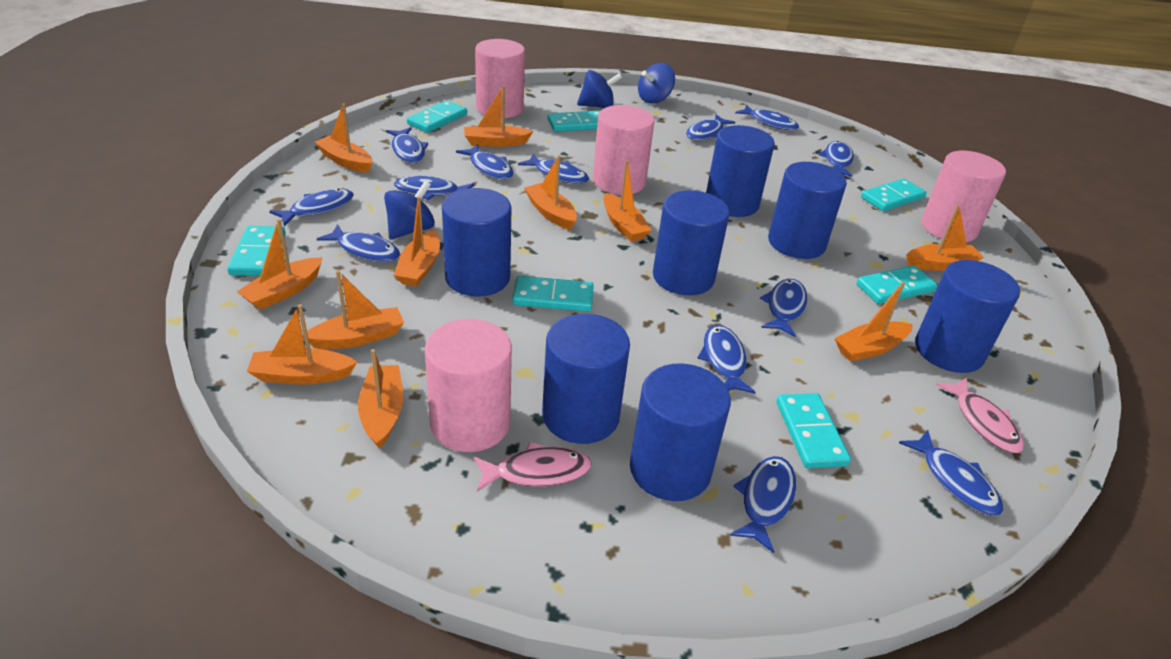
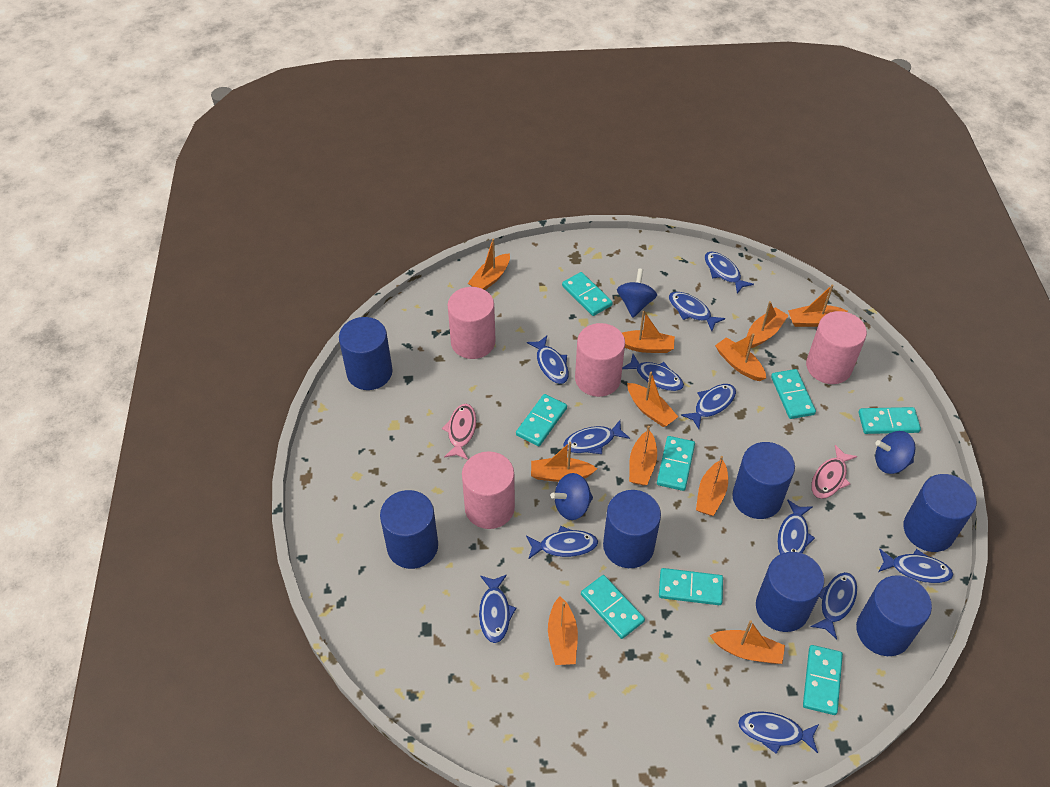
blue fish: 13 -> 12
turquoise domino: 7 -> 8

